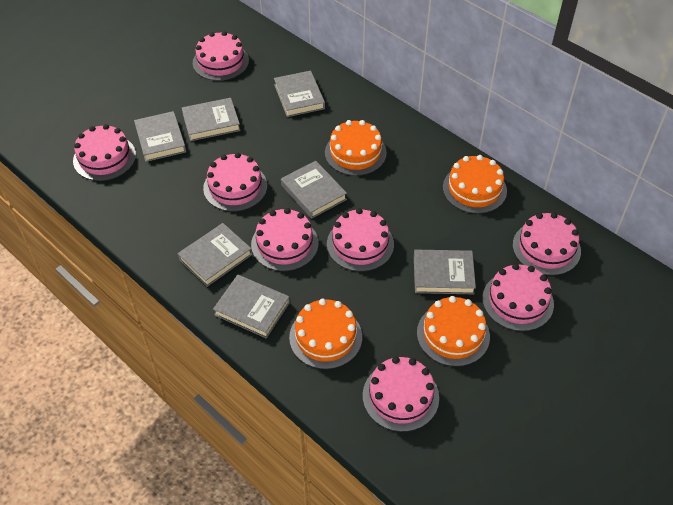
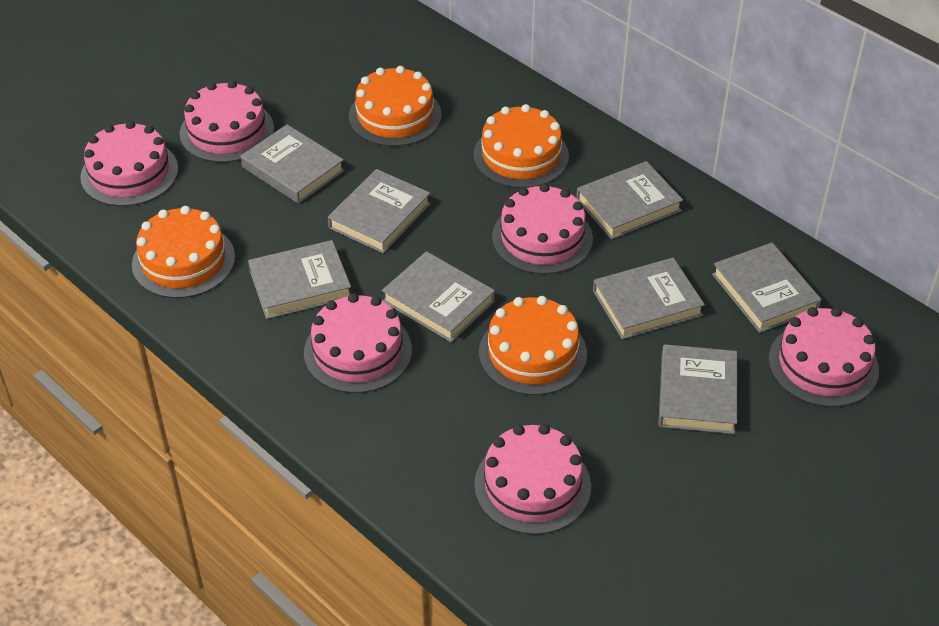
grey book: 7 -> 8
pink cake: 8 -> 6

